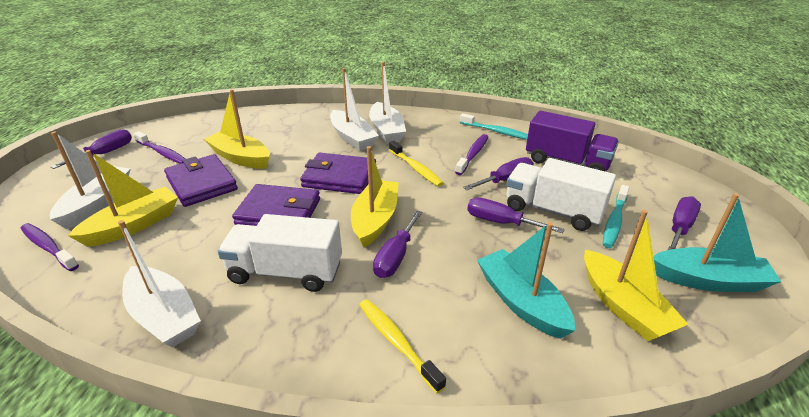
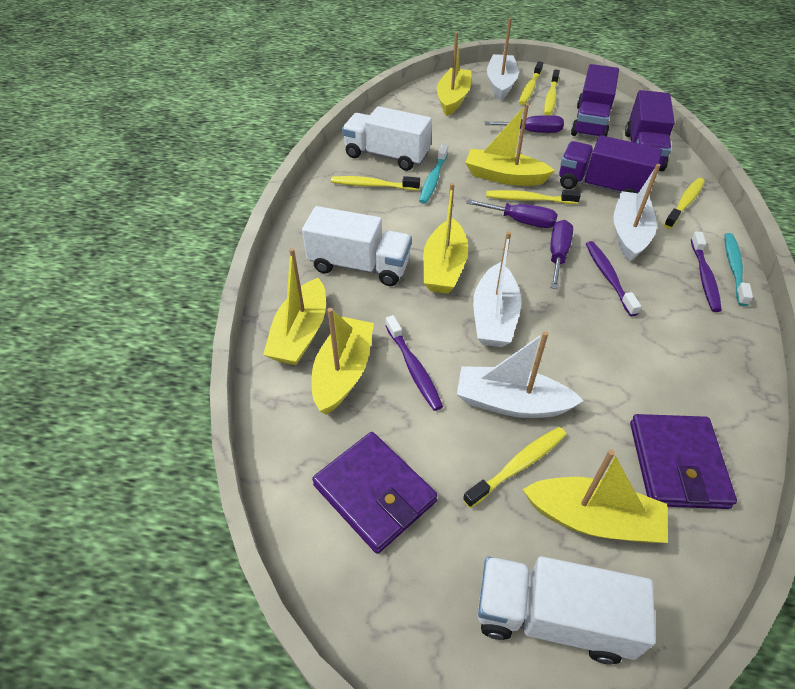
purple screwdriver: 5 -> 3
purple truck: 1 -> 3
purple wallet: 3 -> 2
turquoise boat: 2 -> 0
white truck: 2 -> 3
yellow boat: 4 -> 6
yellow toothbrush: 2 -> 6

